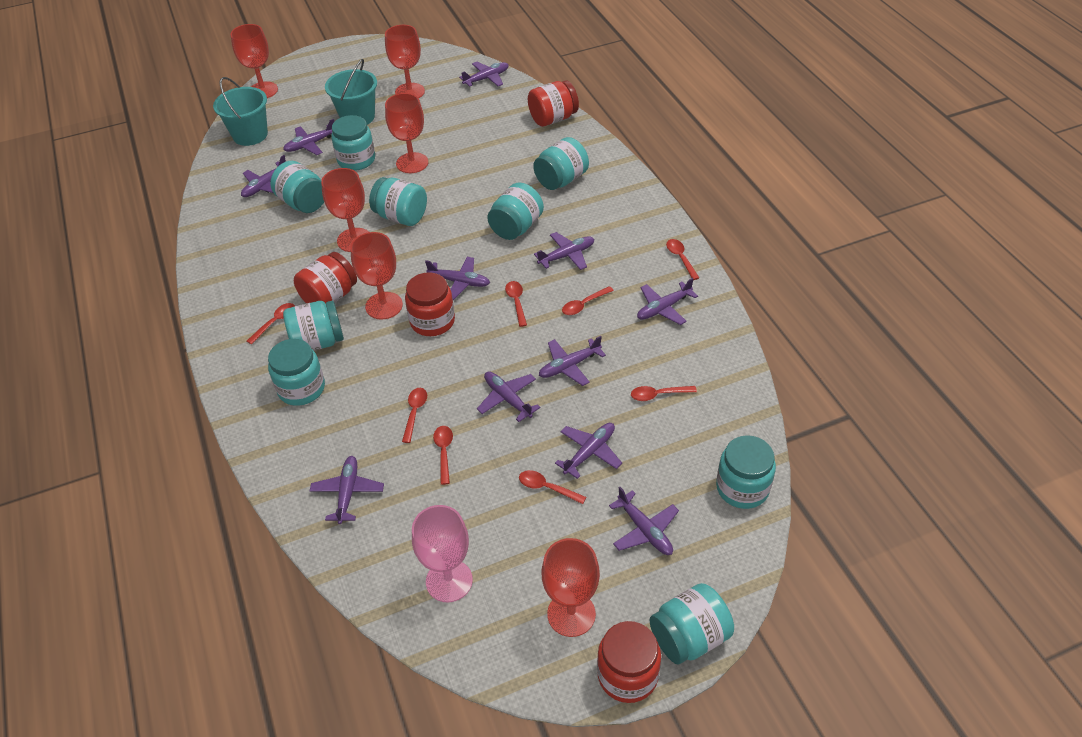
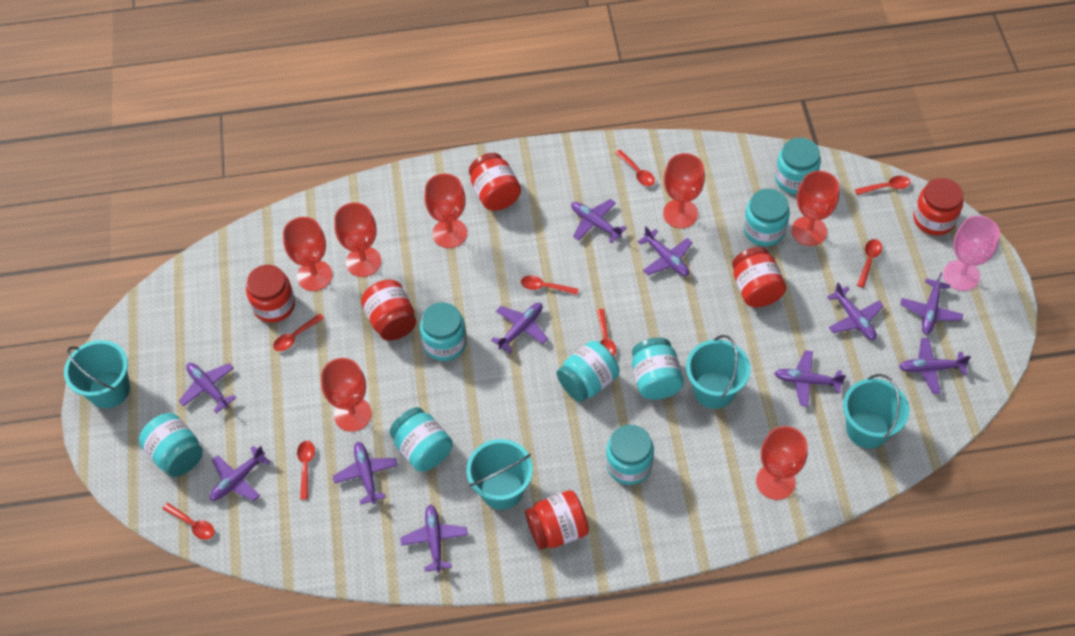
red goblet: 6 -> 7
red jar: 4 -> 6
turquoise bucket: 2 -> 4
turquoise jar: 9 -> 8

